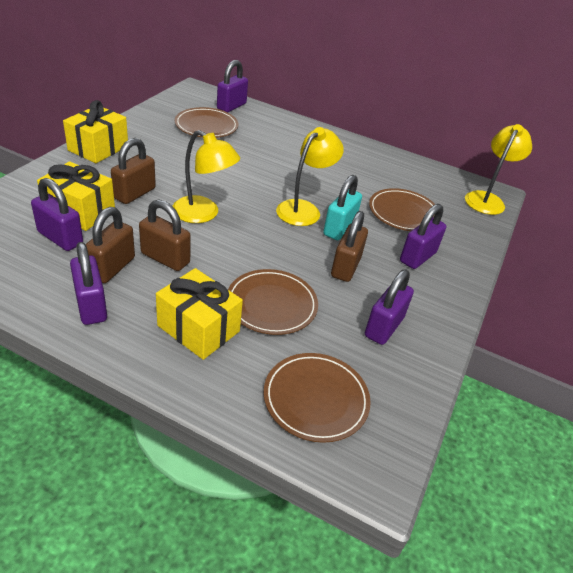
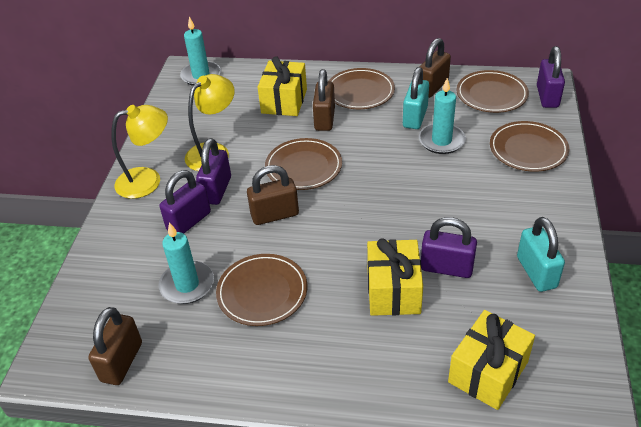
brown plate: 4 -> 5
purple padlock: 5 -> 4
turquoise candle: 0 -> 3
turquoise padlock: 1 -> 2
yellow lamp: 3 -> 2

